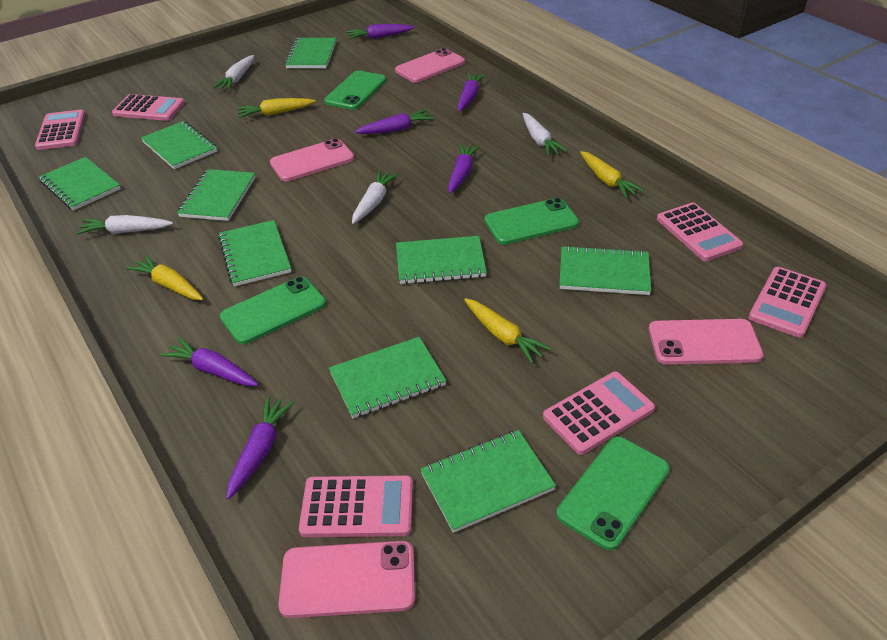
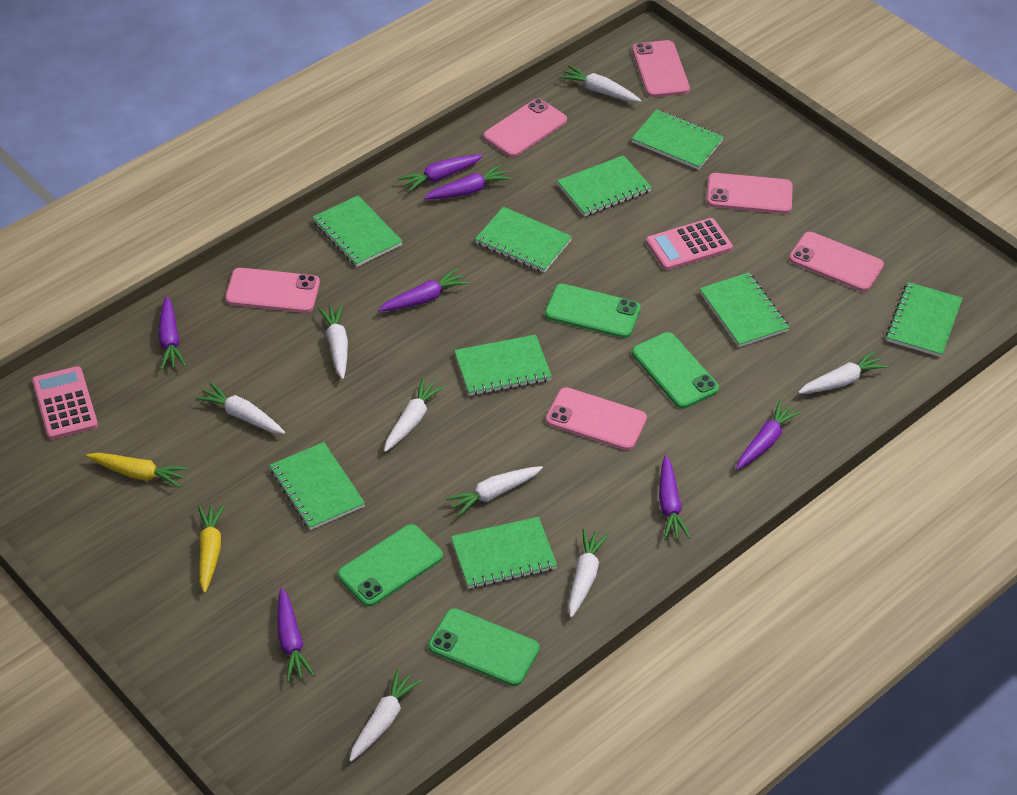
pink calculator: 6 -> 2
pink phone: 4 -> 6
purple carrot: 6 -> 7
white carrot: 4 -> 8
yellow carrot: 4 -> 2

